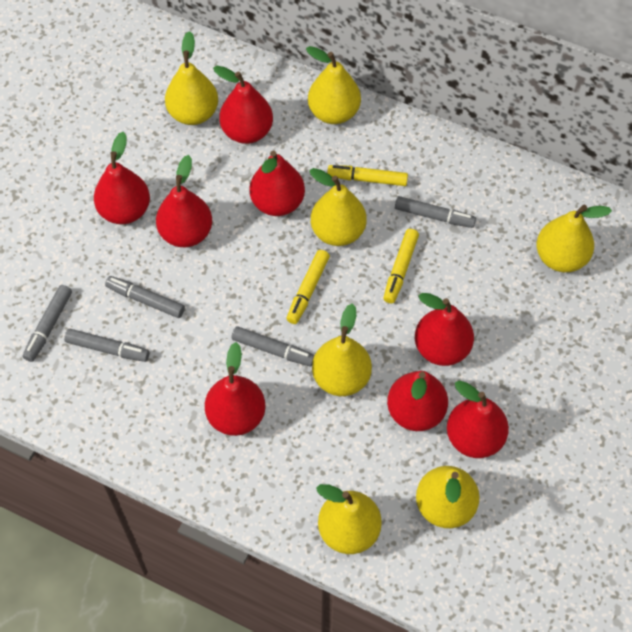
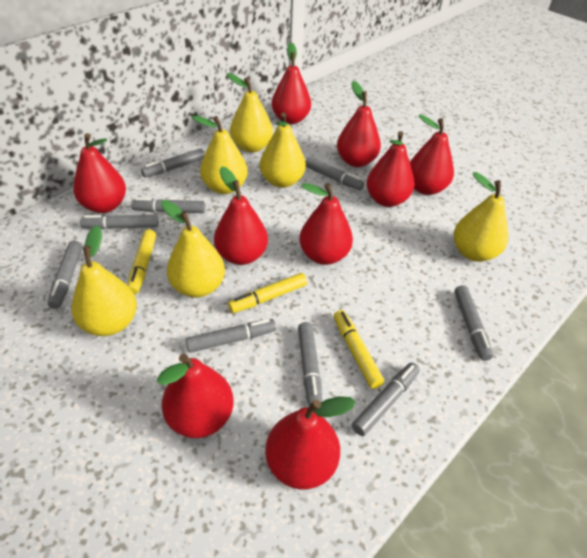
grey marker: 5 -> 9
red pear: 8 -> 9
yellow pear: 7 -> 6

